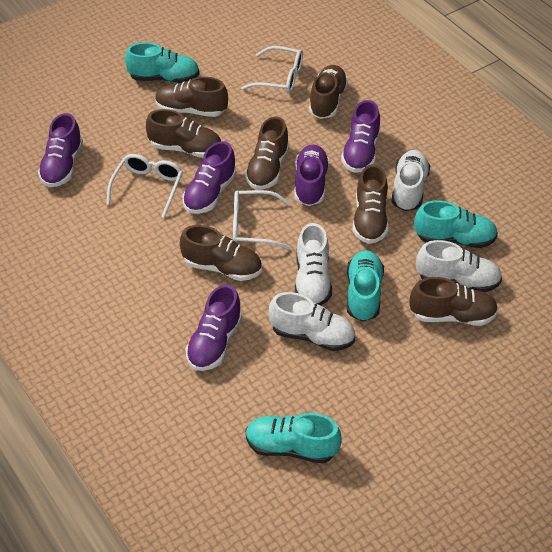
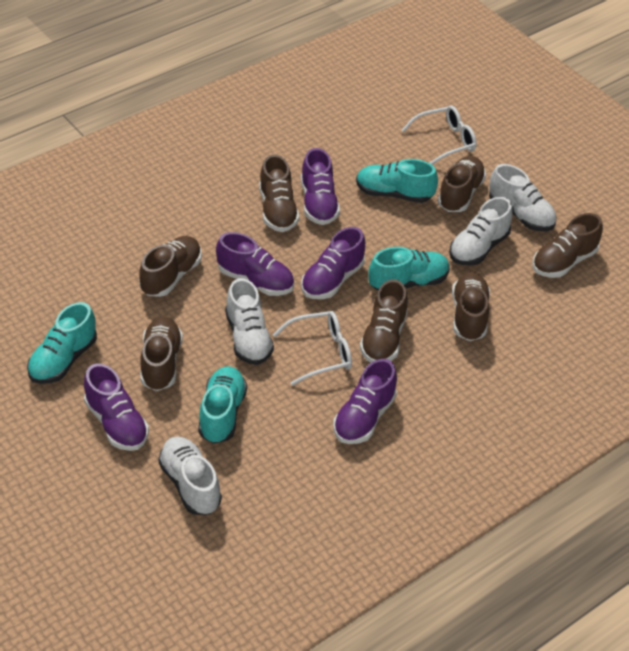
white glasses: 3 -> 2

